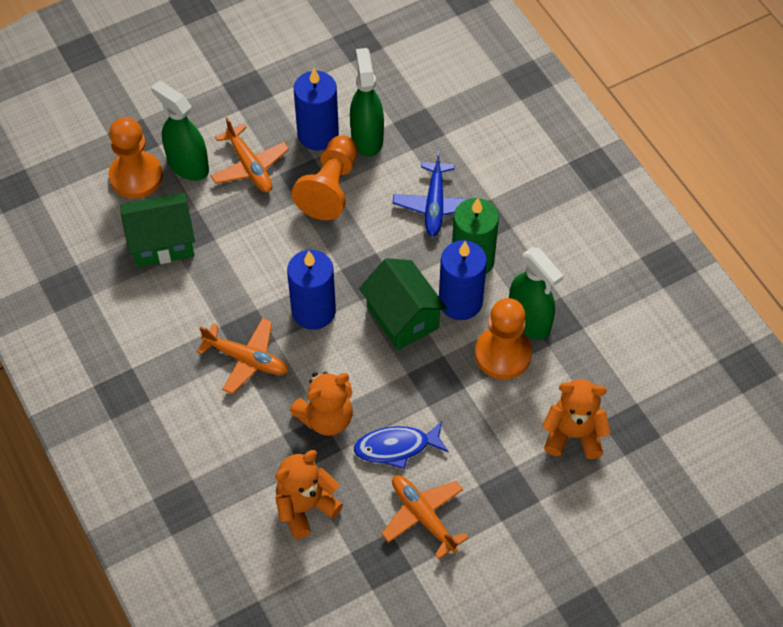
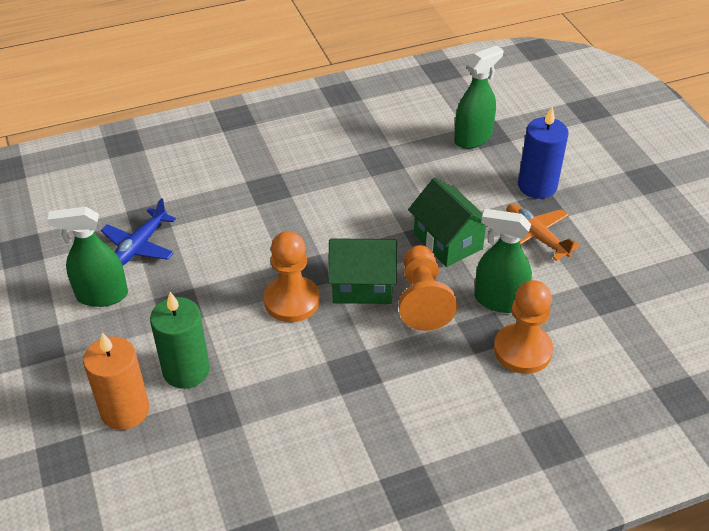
blue candle: 3 -> 1
blue fish: 1 -> 0
orange candle: 0 -> 1
orange plane: 3 -> 1
orange teddy bear: 3 -> 0

